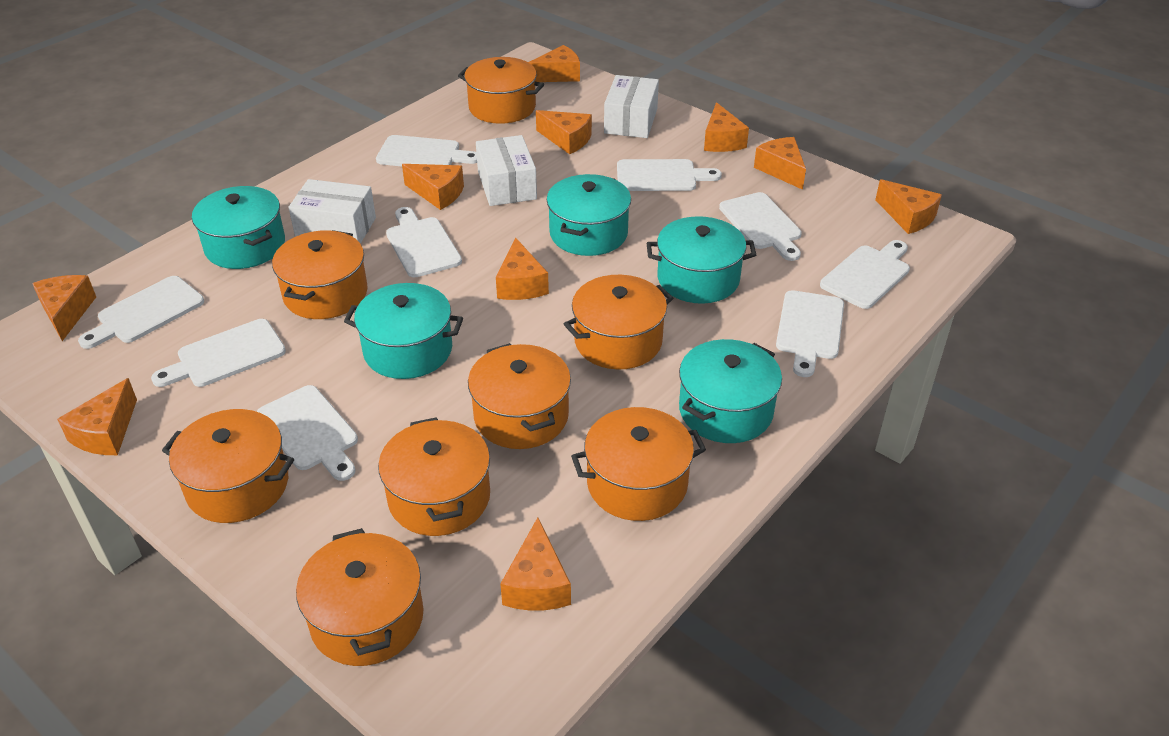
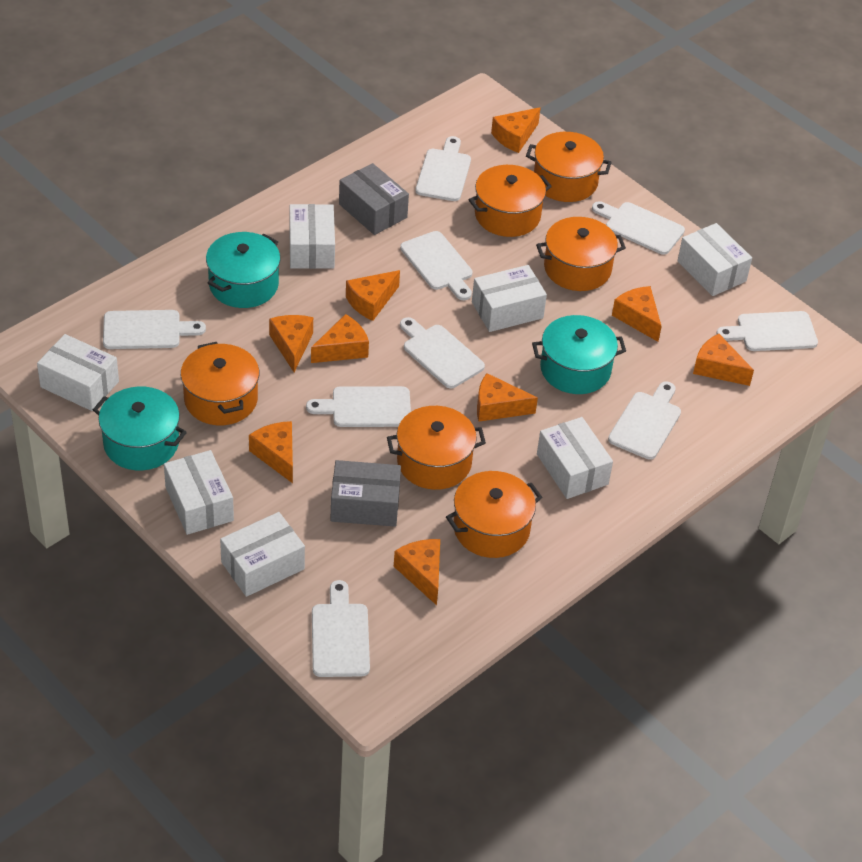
grey box: 0 -> 2
orange cheese: 10 -> 9
orange pot: 8 -> 6
turquoise pot: 5 -> 3
white box: 3 -> 7

